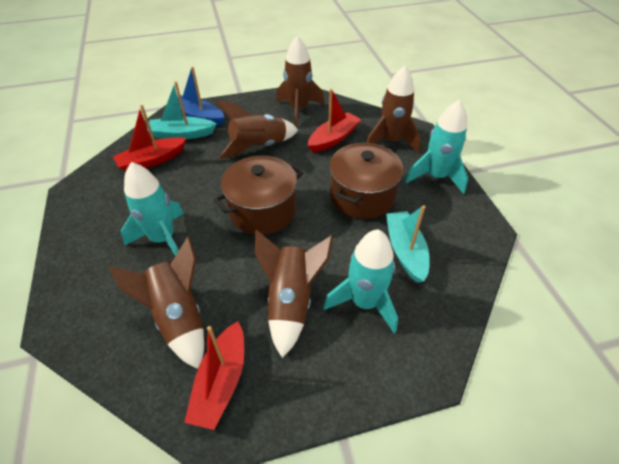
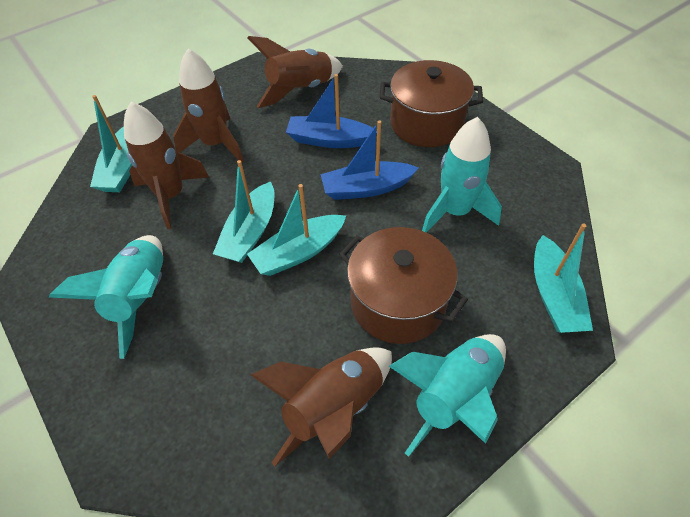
blue boat: 1 -> 2
brown rocket: 5 -> 4
red boat: 3 -> 0
turquoise boat: 2 -> 4

